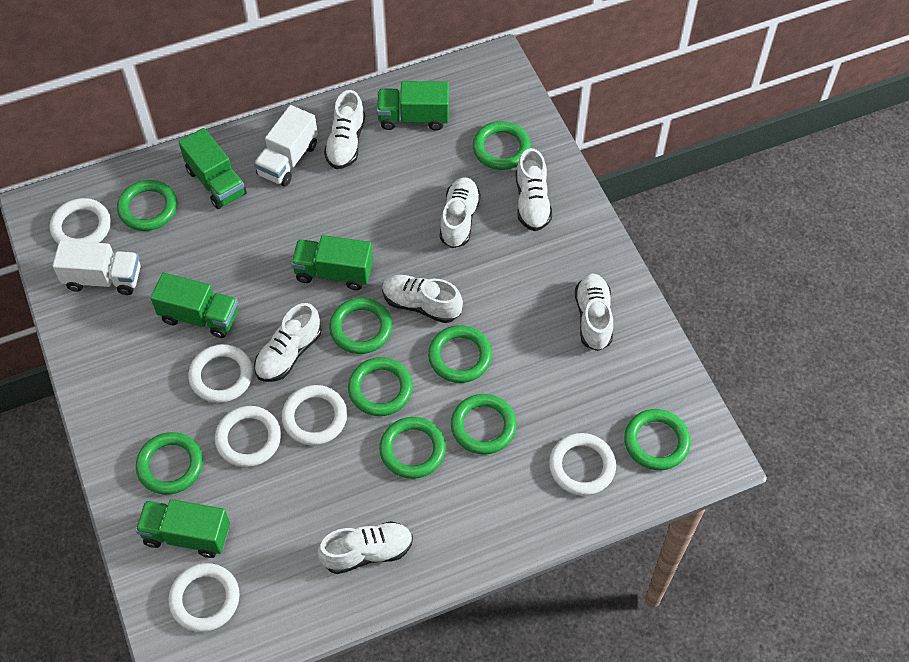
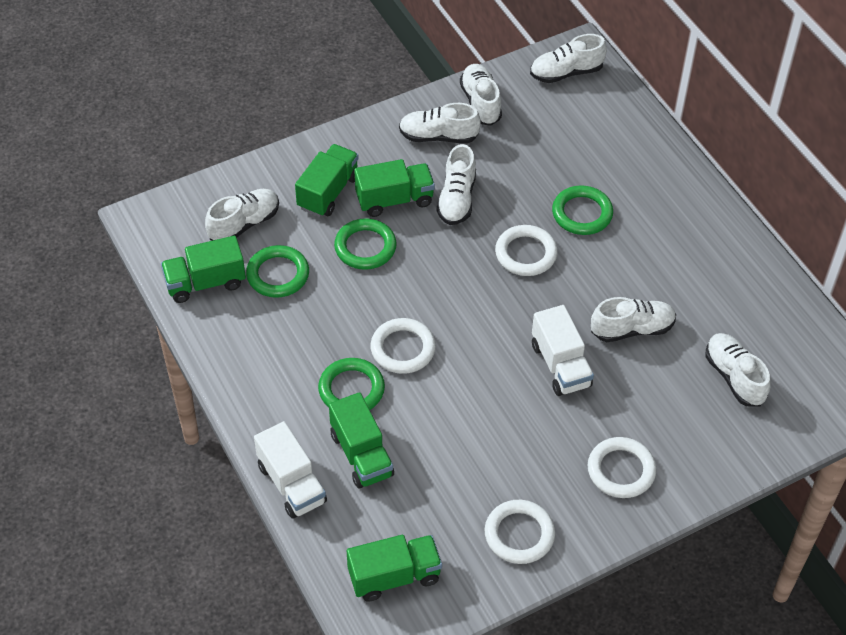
green ring: 9 -> 4
white ring: 6 -> 4

